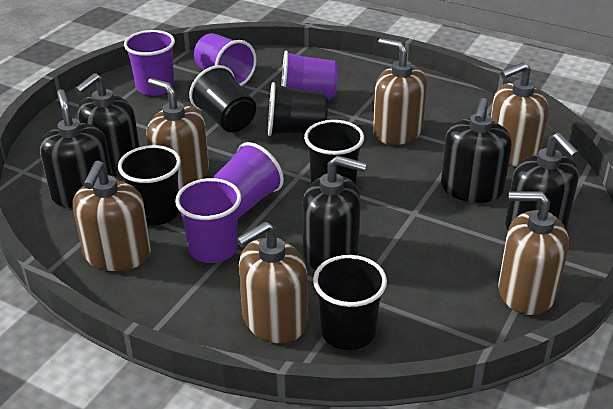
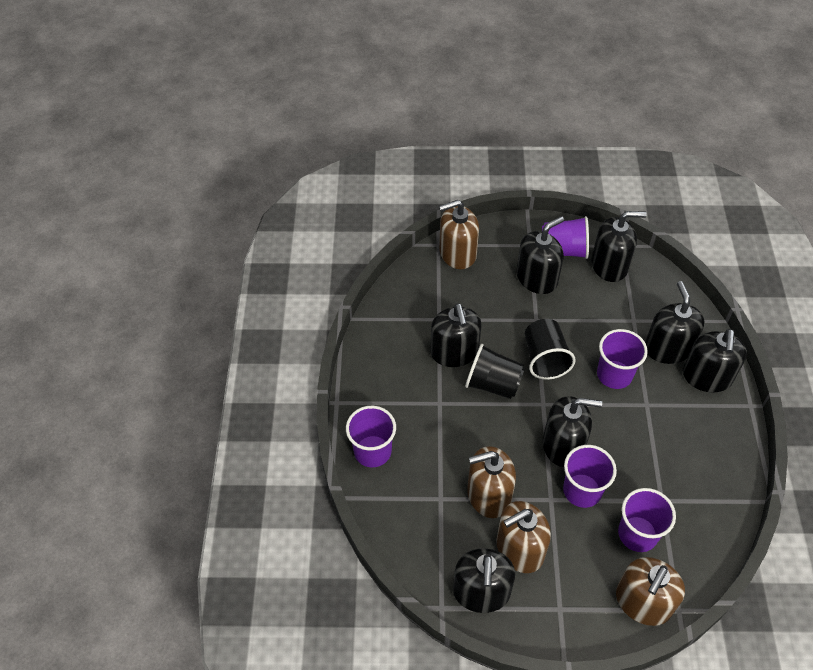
black cup: 5 -> 2
black soap dispenser: 5 -> 7
brown soap dispenser: 6 -> 4

